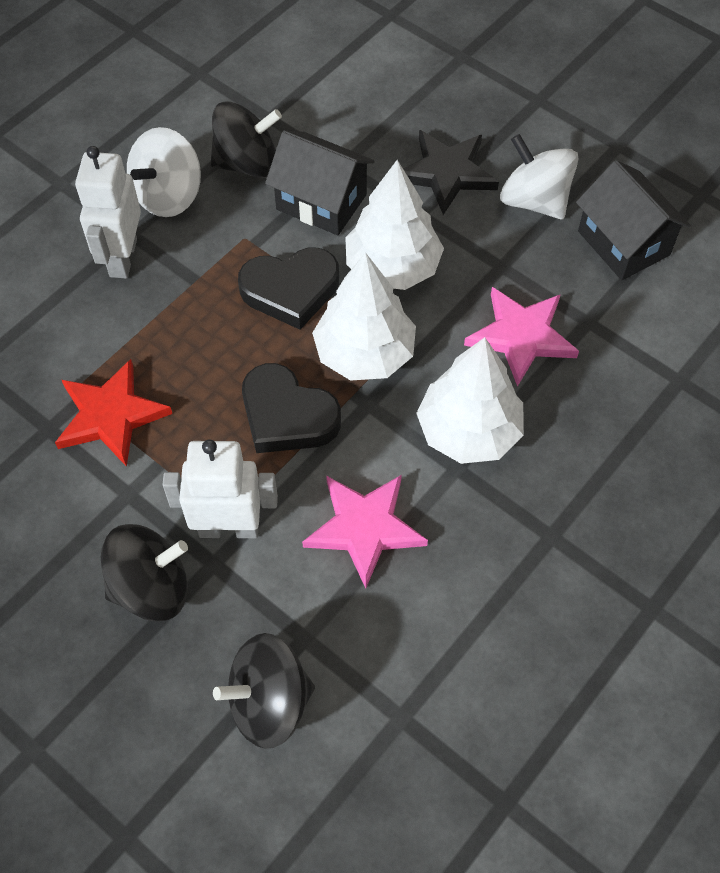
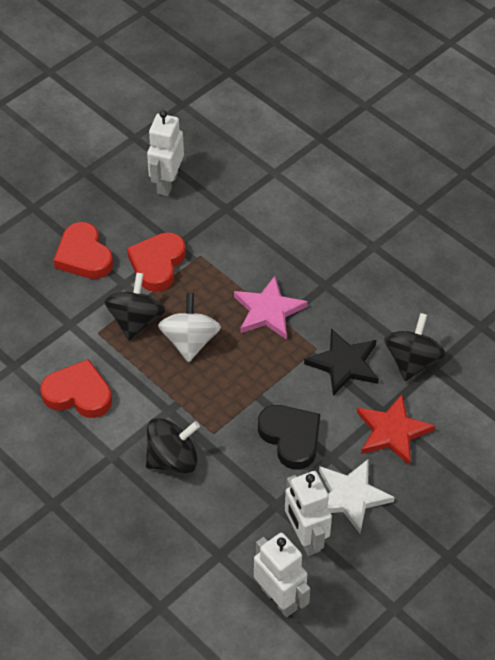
black heart: 2 -> 1
black house: 2 -> 0
pink star: 2 -> 1
red heart: 0 -> 3
white robot: 2 -> 3
white spinning top: 2 -> 1
white star: 0 -> 1
white tree: 3 -> 0

